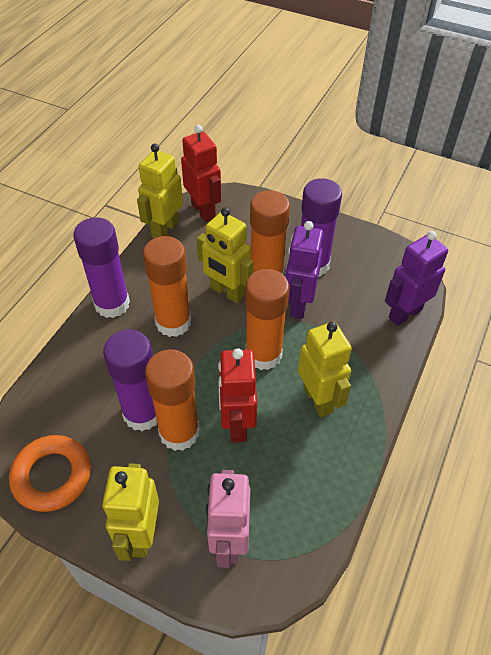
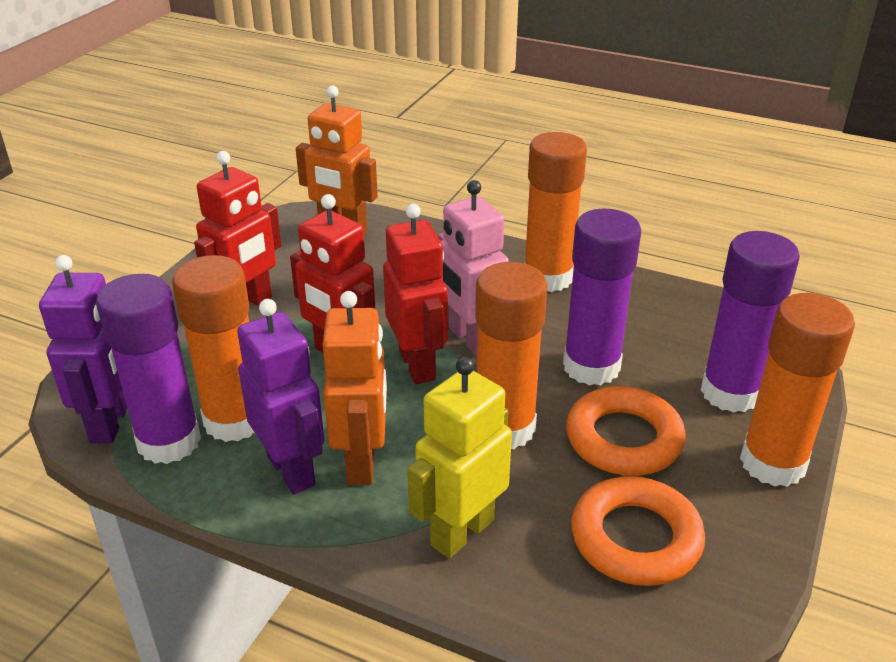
orange ring: 1 -> 2
orange robot: 0 -> 2
red robot: 2 -> 3
yellow robot: 4 -> 1

